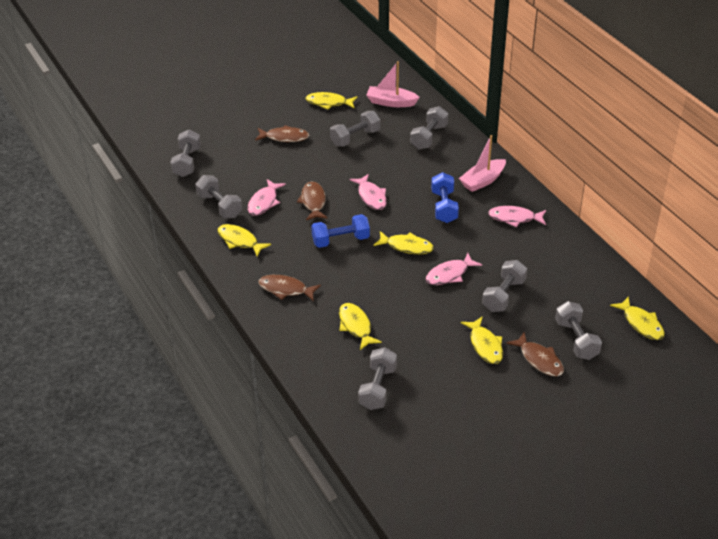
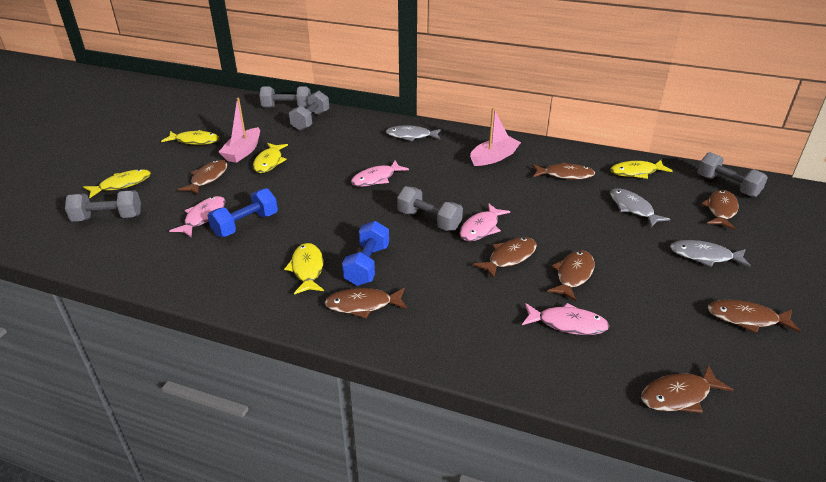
brown fish: 4 -> 8
grey dumbbell: 7 -> 5
grey fish: 0 -> 3
yellow fish: 6 -> 5

